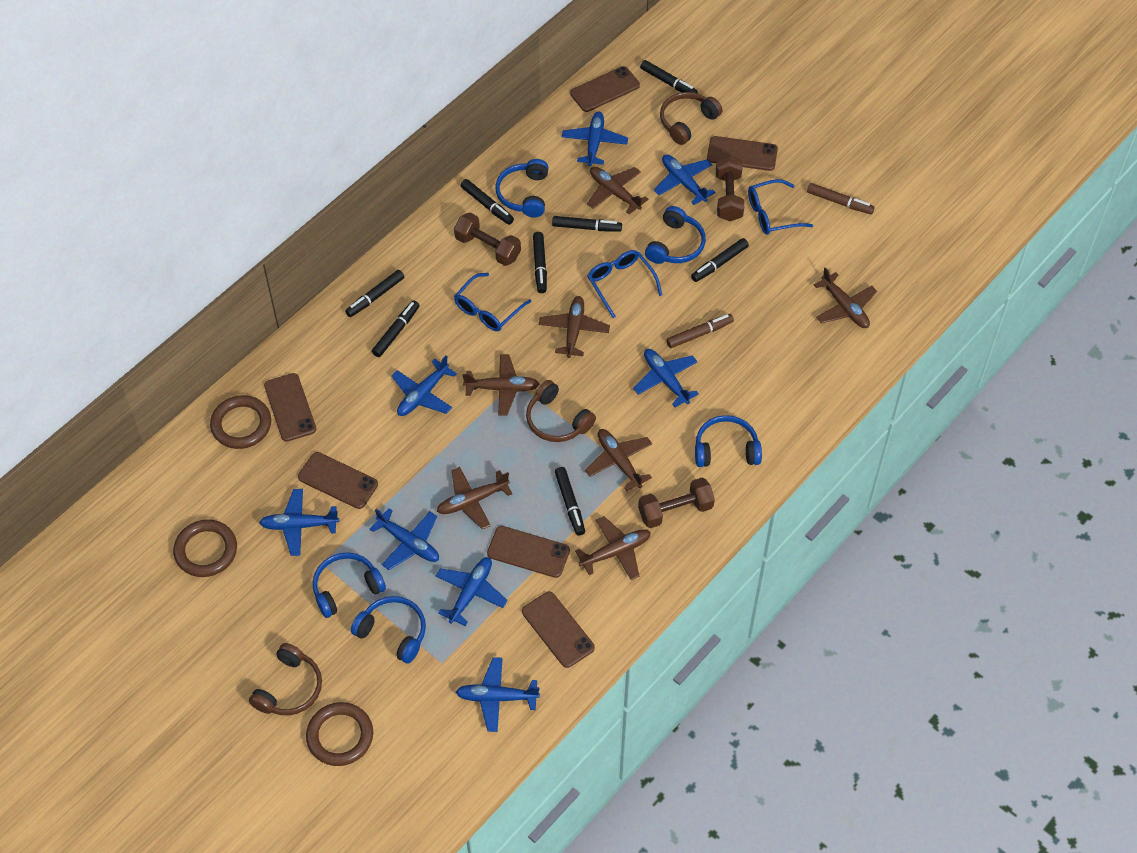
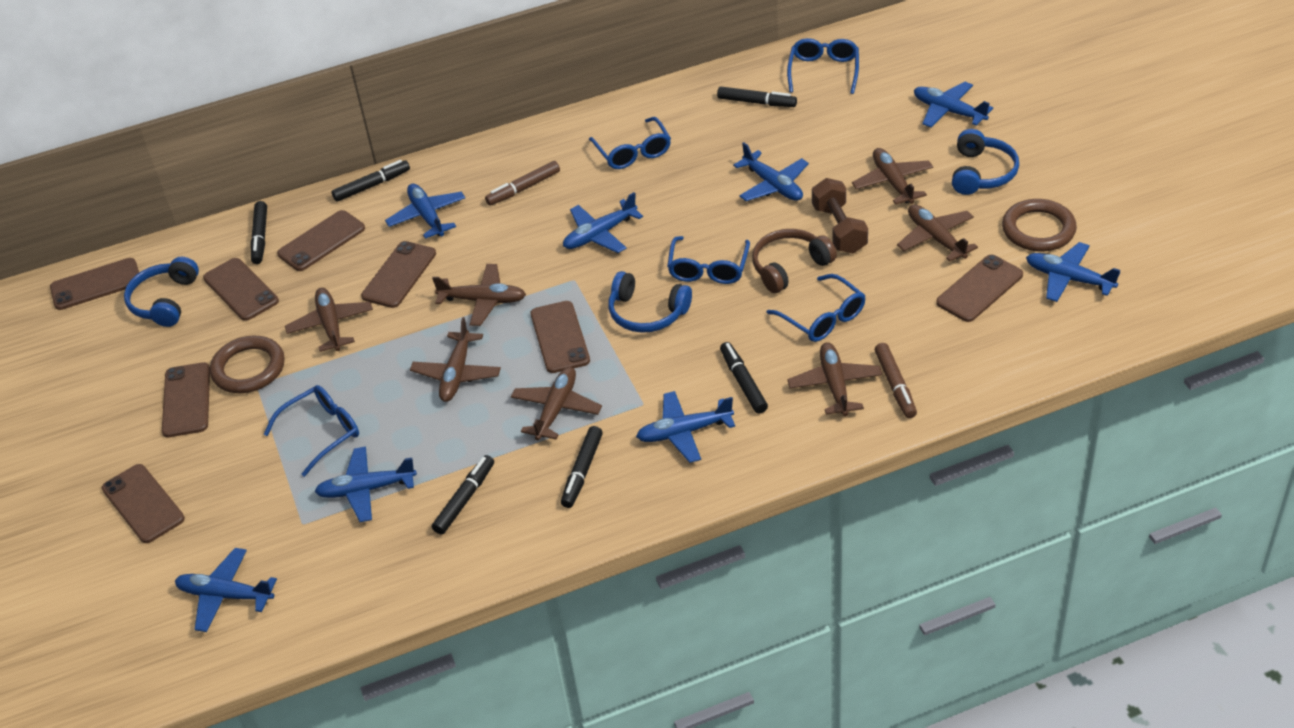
black marker: 8 -> 6
blue glasses: 3 -> 5
blue headphones: 5 -> 3
brown dumbbell: 3 -> 1
brown headphones: 3 -> 1
brown phone: 6 -> 8
brown ring: 3 -> 2

